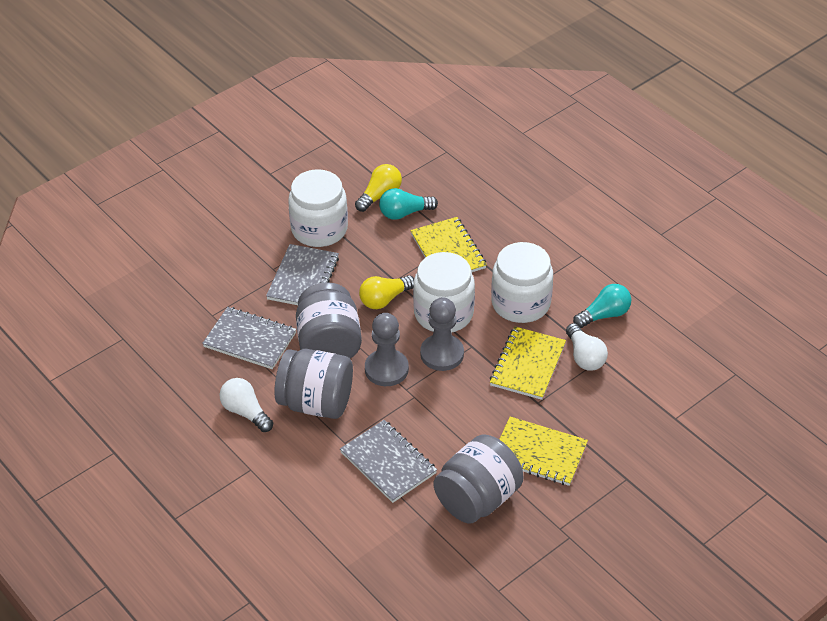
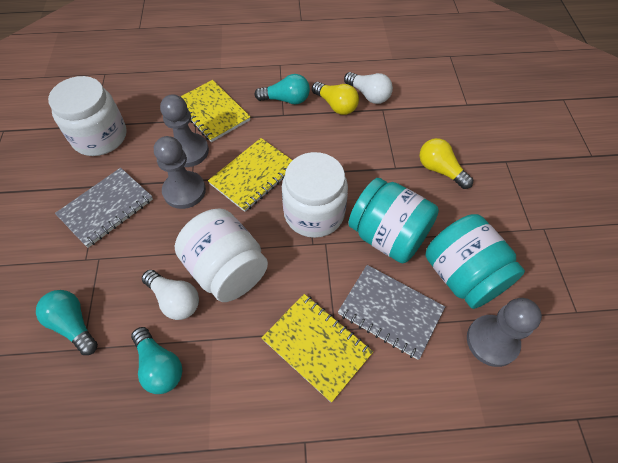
grey jar: 3 -> 0
grey notebook: 3 -> 2
grey pawn: 2 -> 3
turquoise jar: 0 -> 2
turquoise light bulb: 2 -> 3

